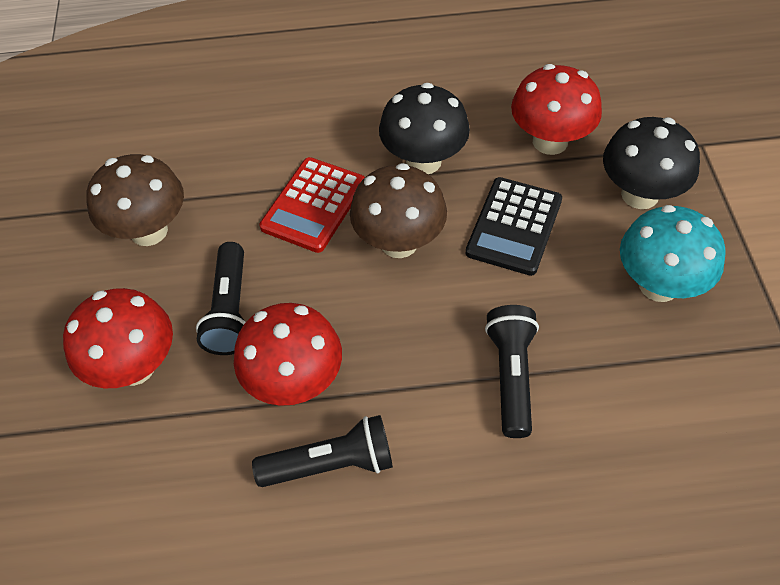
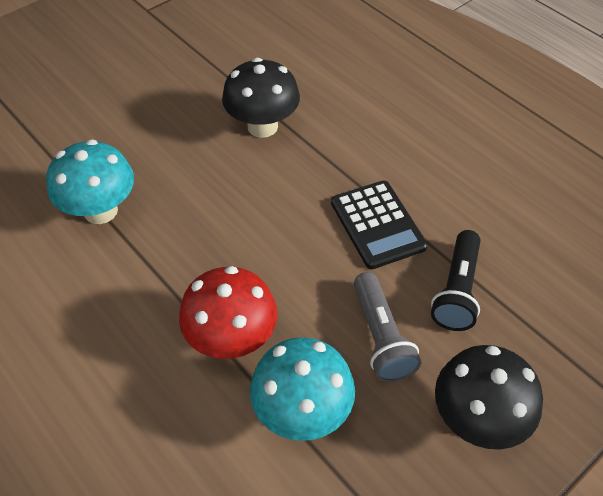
black flashlight: 3 -> 1
brown mushroom: 2 -> 0
grey flashlight: 0 -> 1
red calculator: 1 -> 0
red mushroom: 3 -> 1
turquoise mushroom: 1 -> 2

